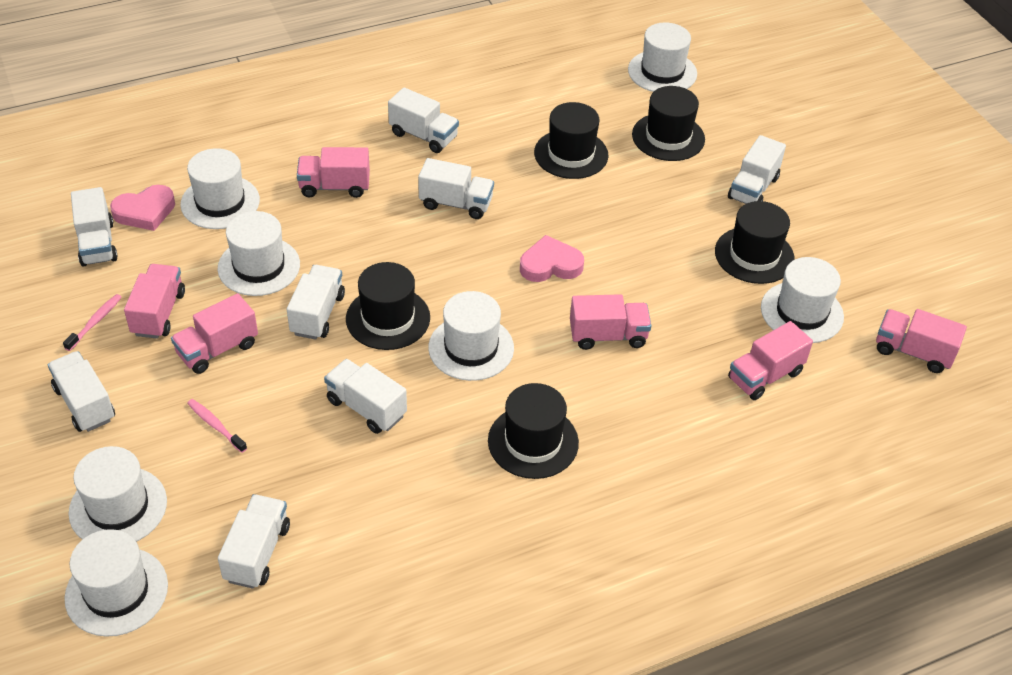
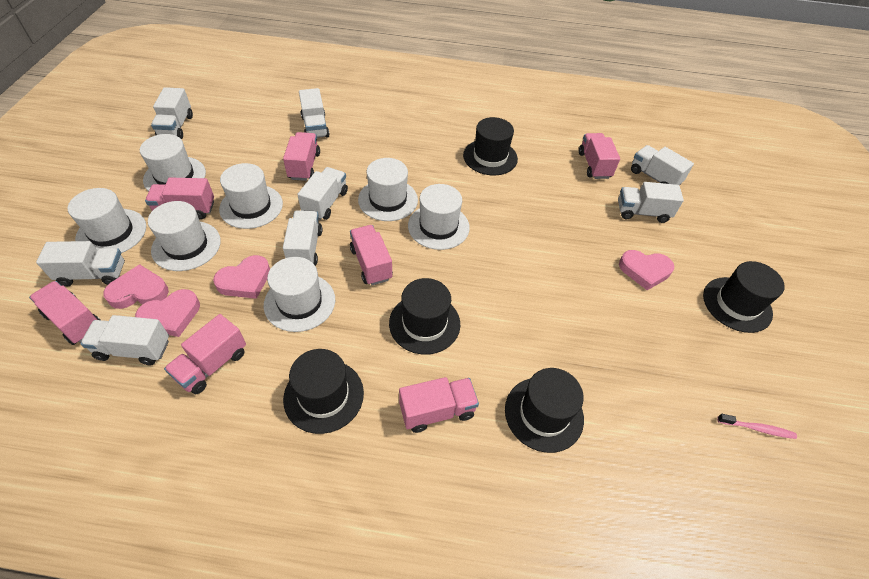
pink heart: 2 -> 4
pink toothbrush: 2 -> 1
pink truck: 6 -> 7

